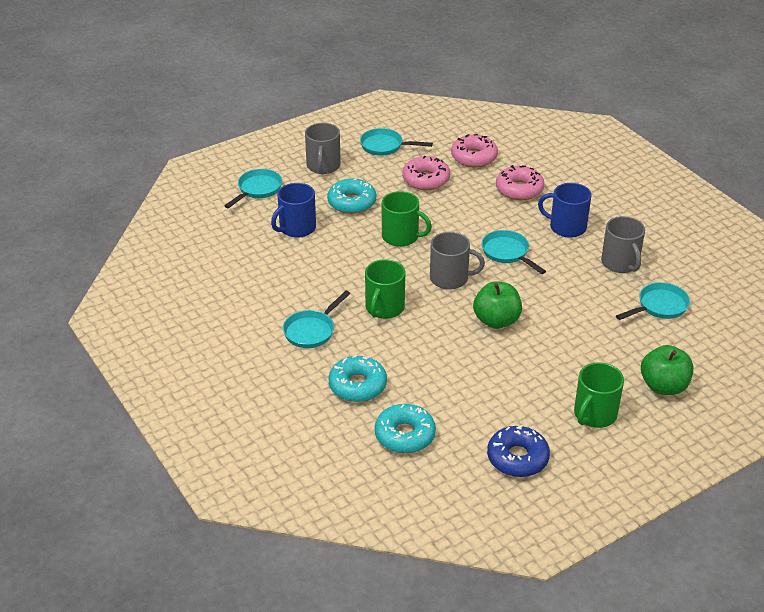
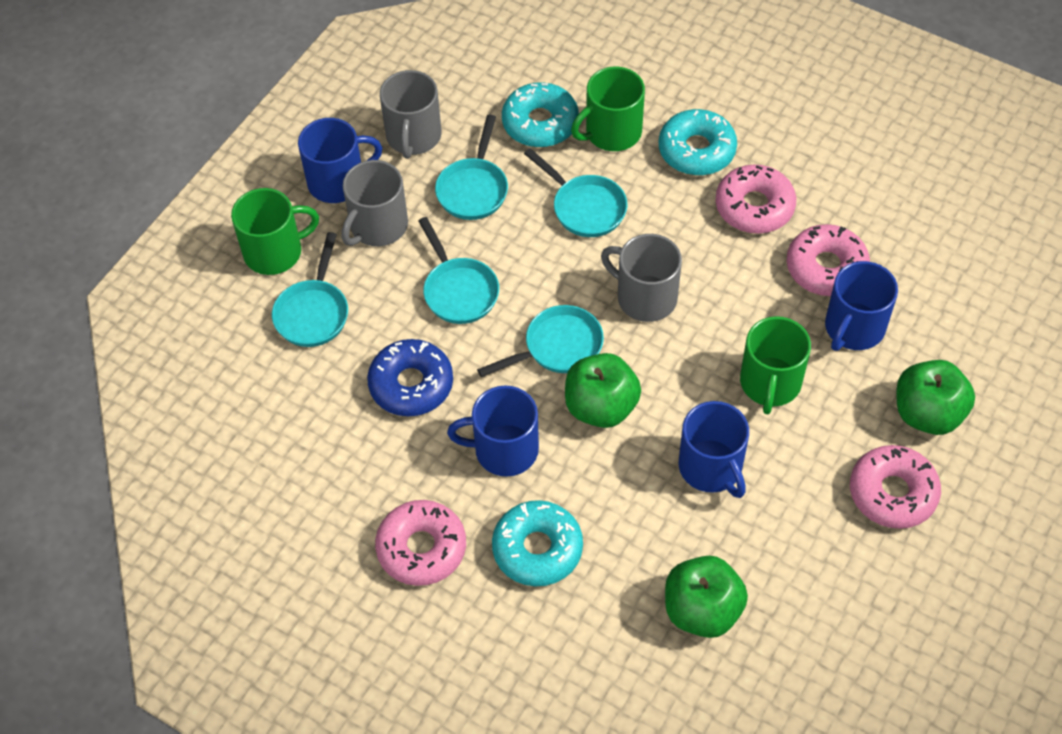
blue mug: 2 -> 4
green apple: 2 -> 3
pink donut: 3 -> 4

